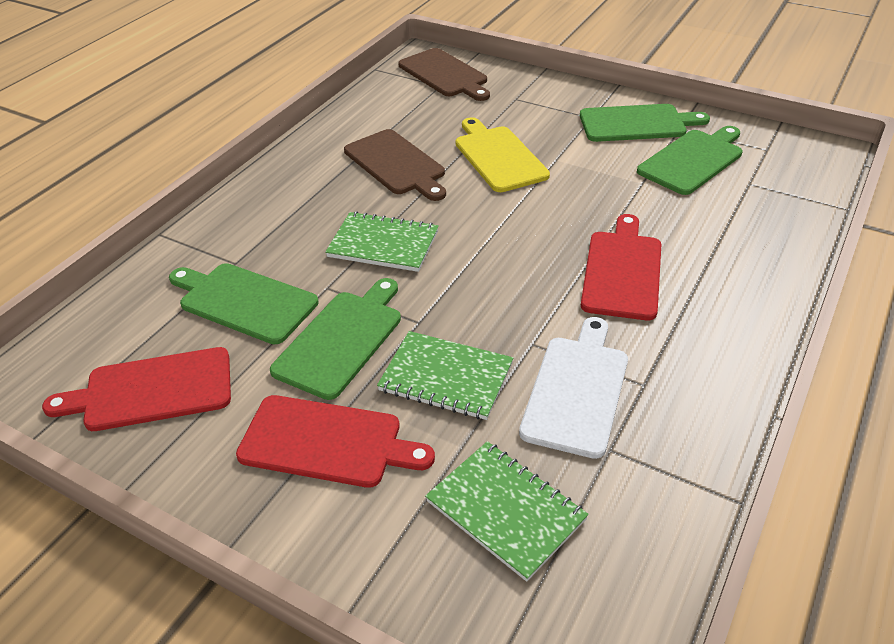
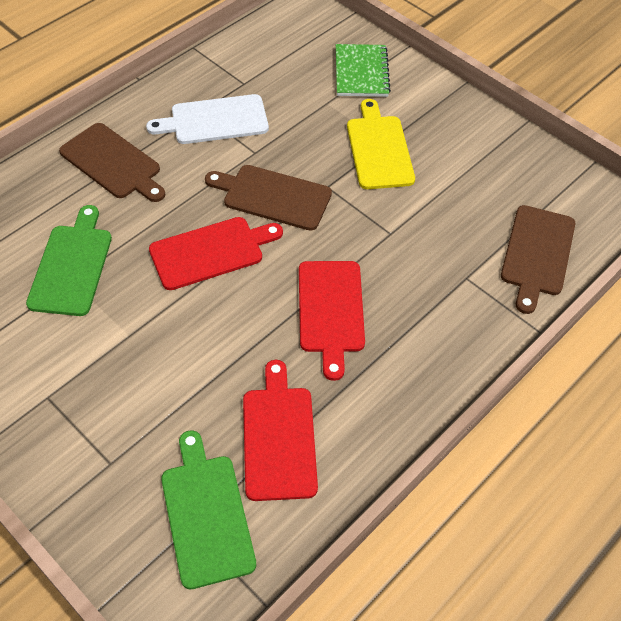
brown cutting board: 2 -> 3
green cutting board: 4 -> 2
green notebook: 3 -> 1

